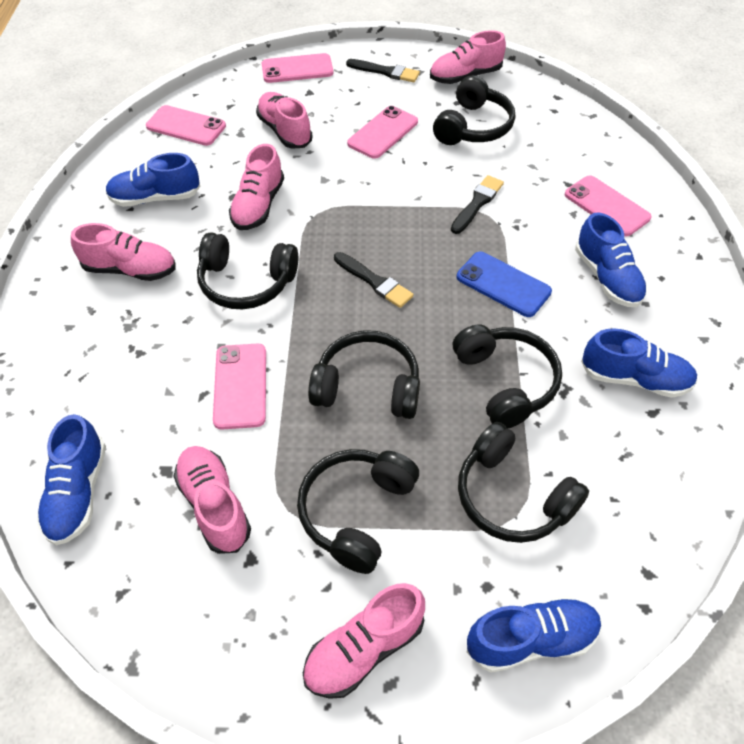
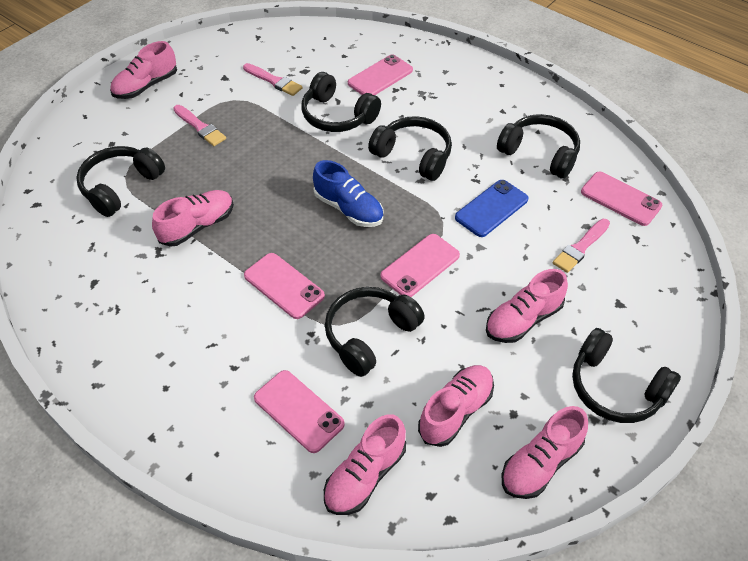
black brush: 3 -> 0
blue shoe: 5 -> 1
pink brush: 0 -> 3

